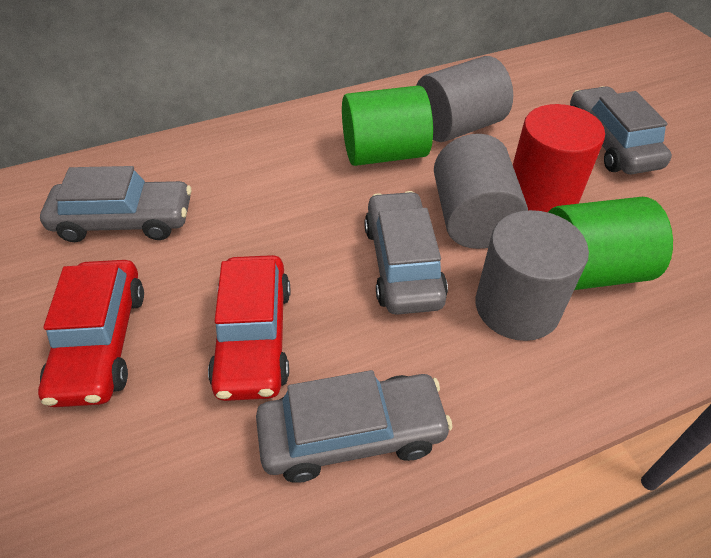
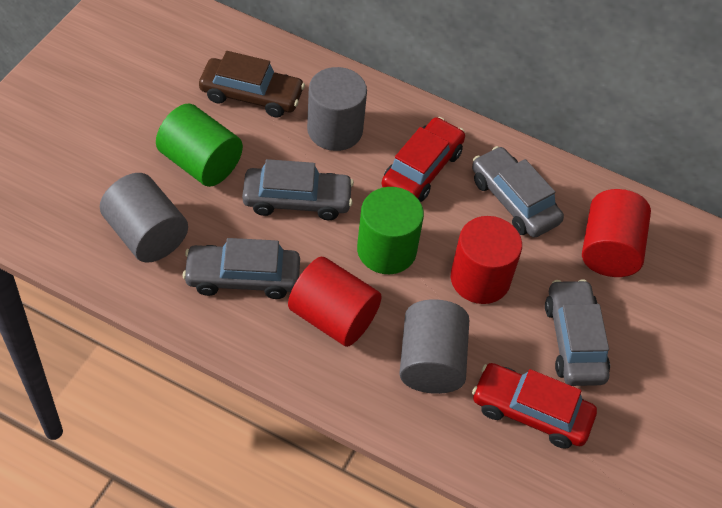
brown car: 0 -> 1
red cylinder: 1 -> 3

